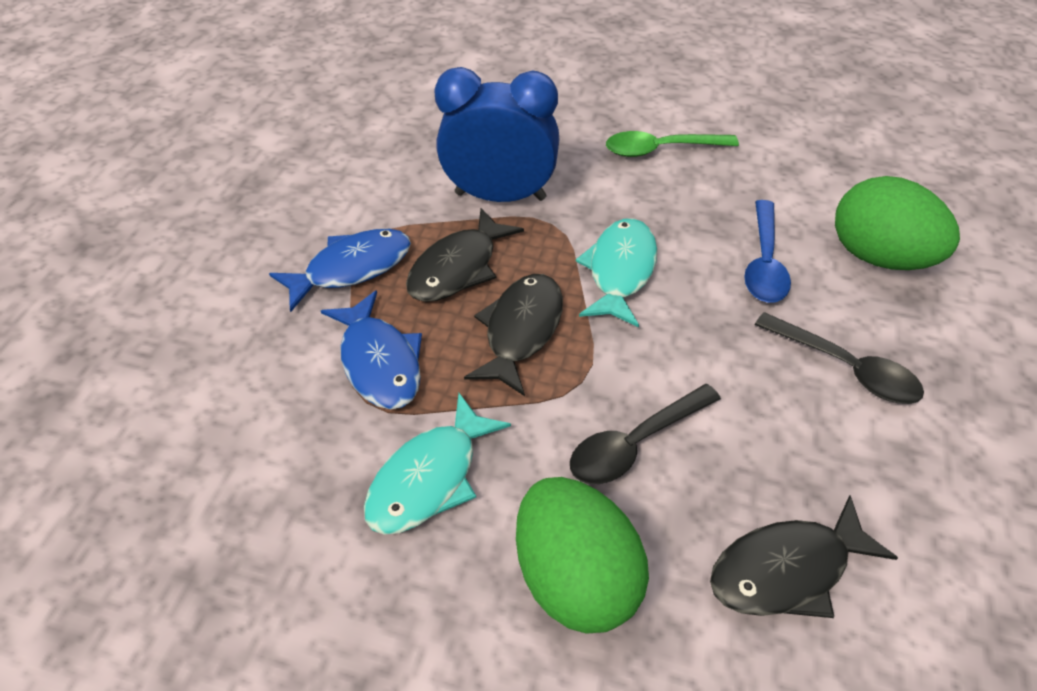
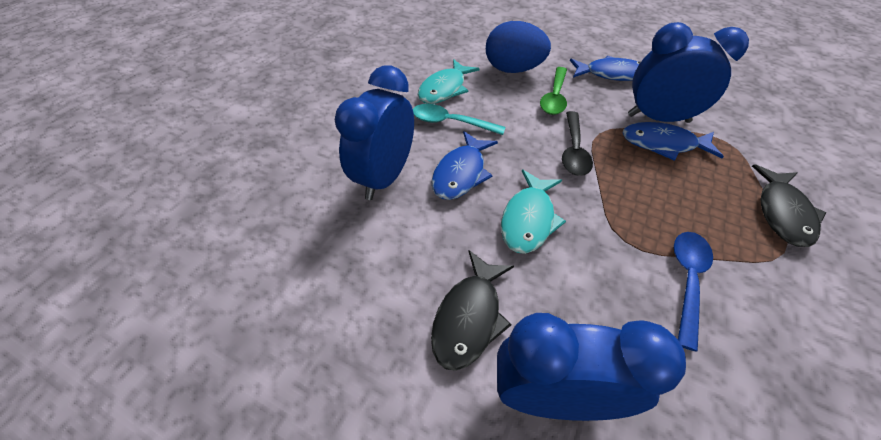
black fish: 3 -> 2
black spoon: 2 -> 1
blue clock: 1 -> 3
blue egg: 0 -> 1
blue fish: 2 -> 3
green egg: 2 -> 0
turquoise spoon: 0 -> 1

